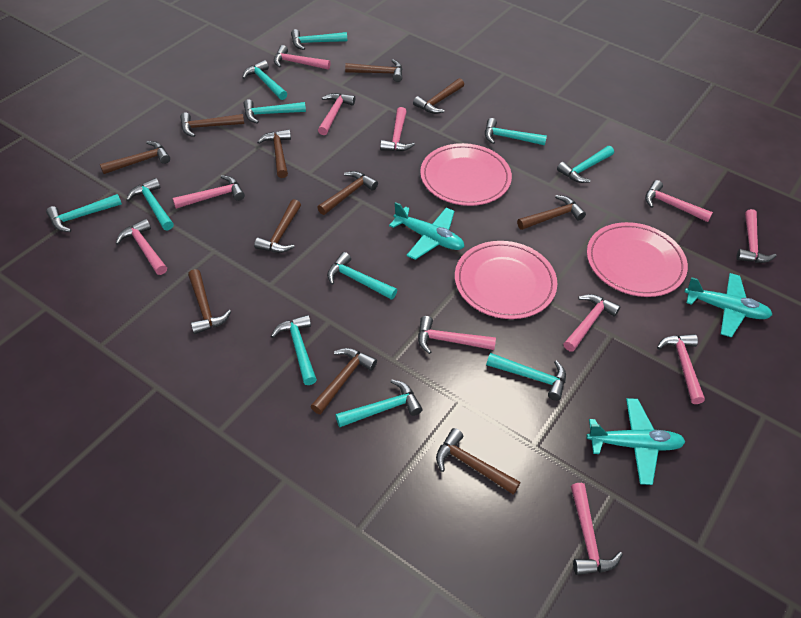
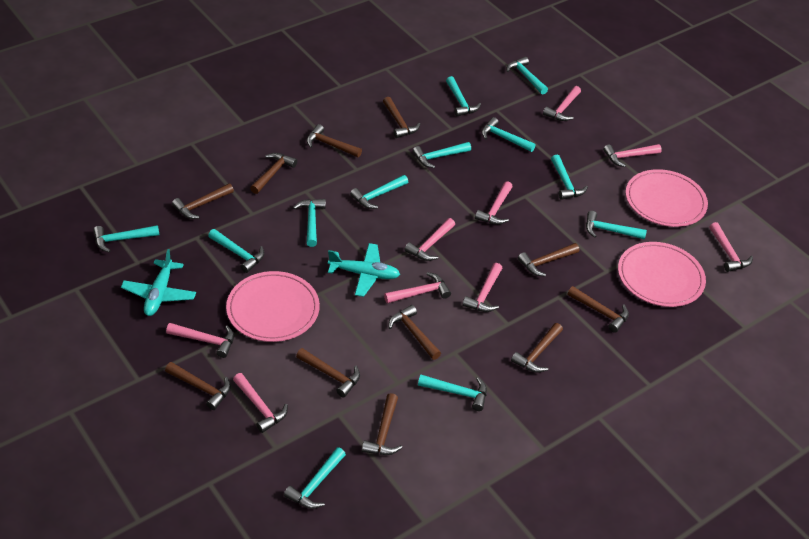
pink hammer: 11 -> 9
turquoise hammer: 11 -> 12
turquoise plane: 3 -> 2

